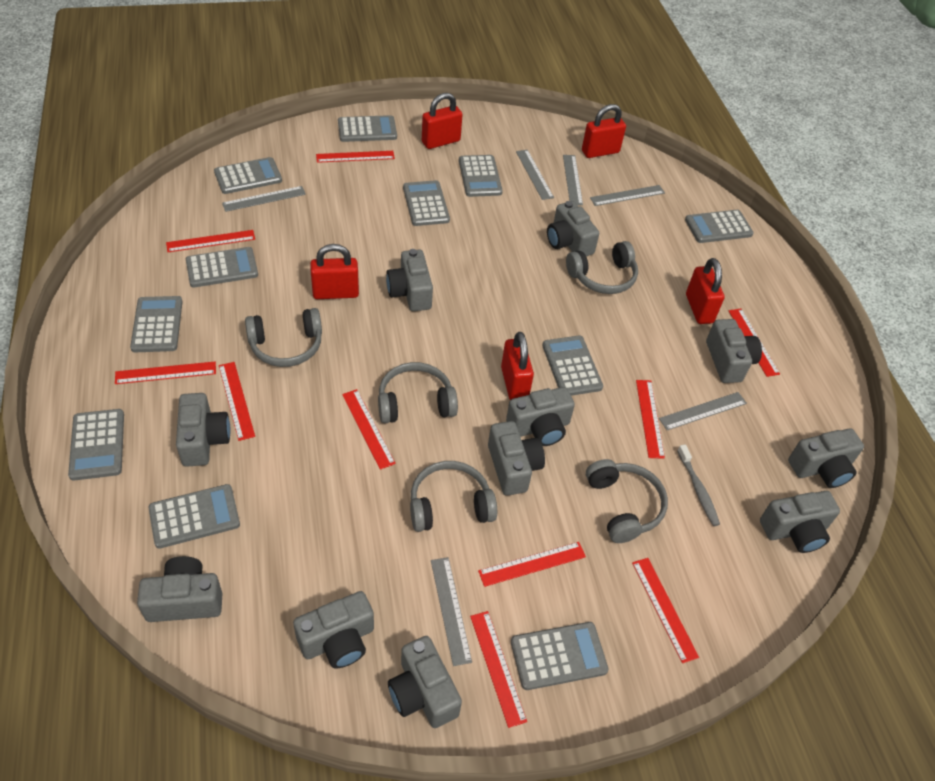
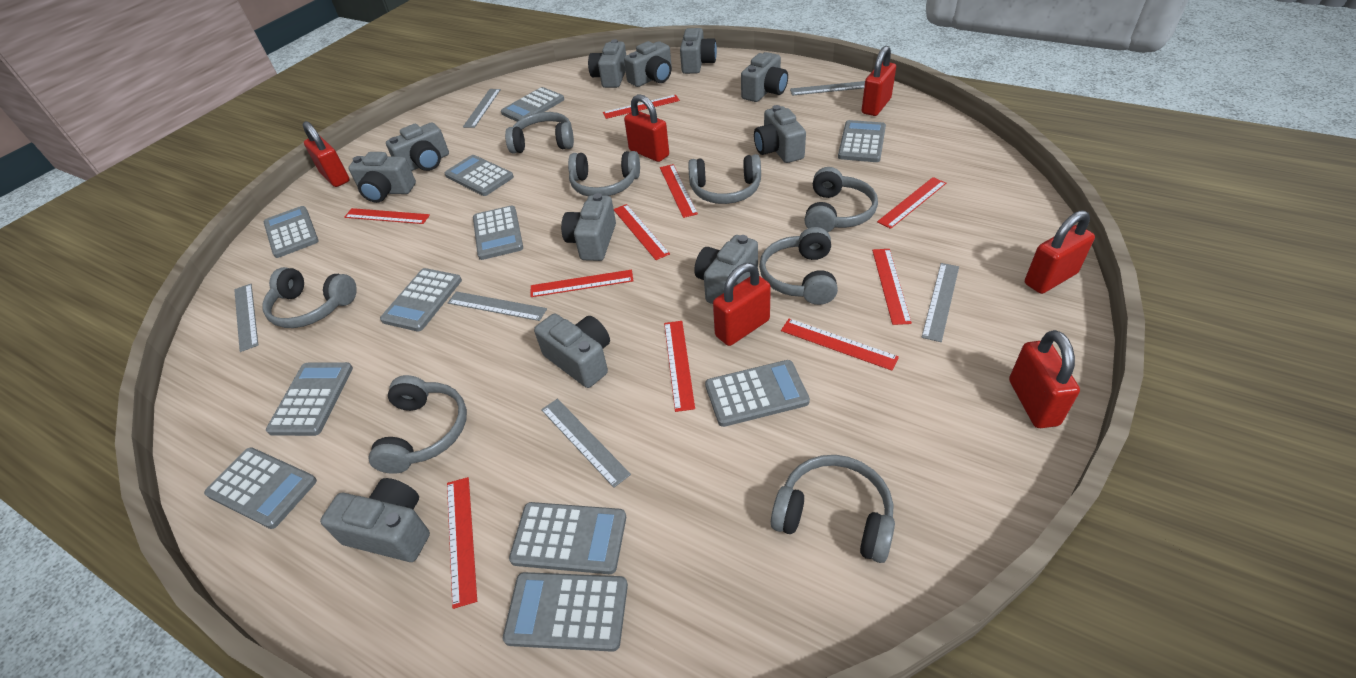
grey headphones: 5 -> 8
grey toothbrush: 1 -> 0
red padlock: 5 -> 6

